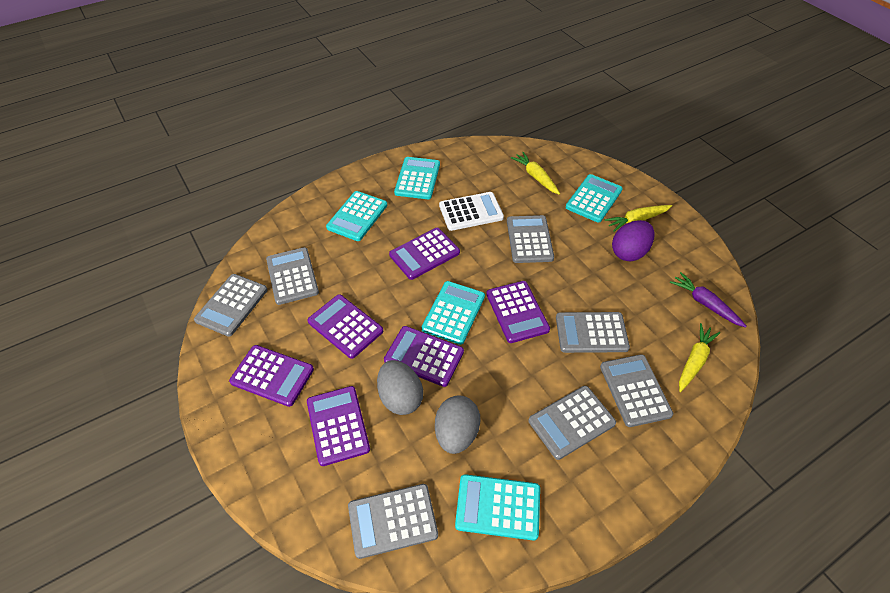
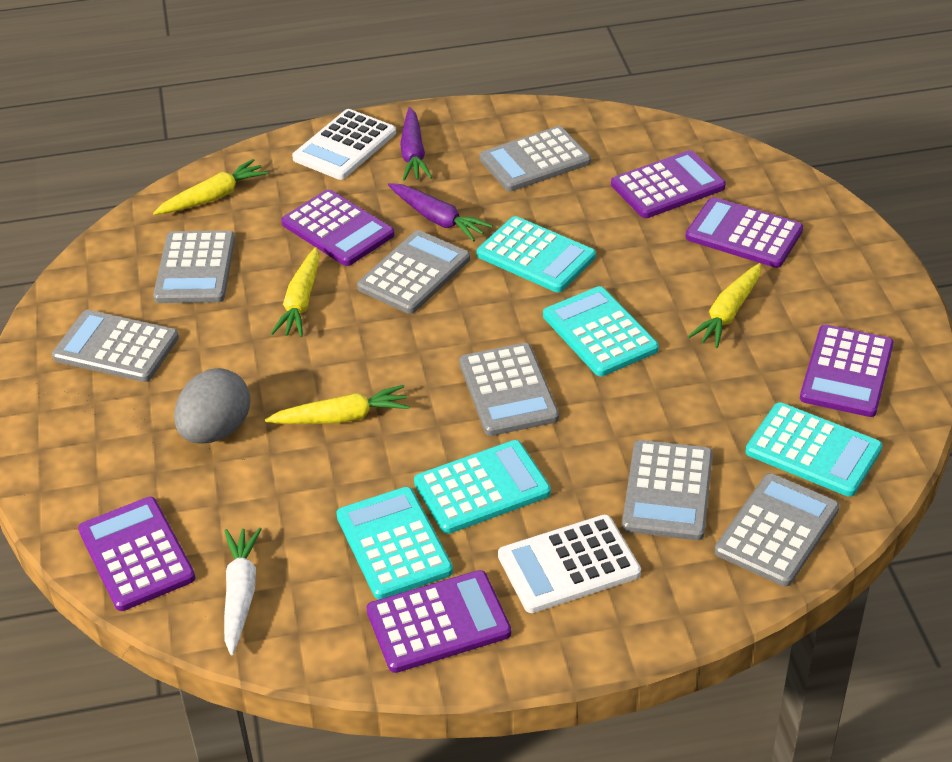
grey egg: 2 -> 1
purple carrot: 1 -> 2
purple egg: 1 -> 0
white calculator: 1 -> 2
white carrot: 0 -> 1
yellow carrot: 3 -> 4

